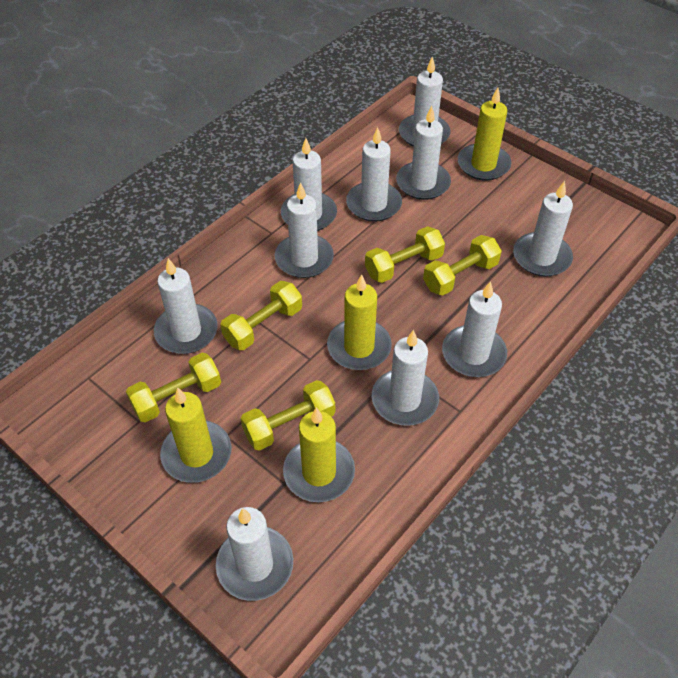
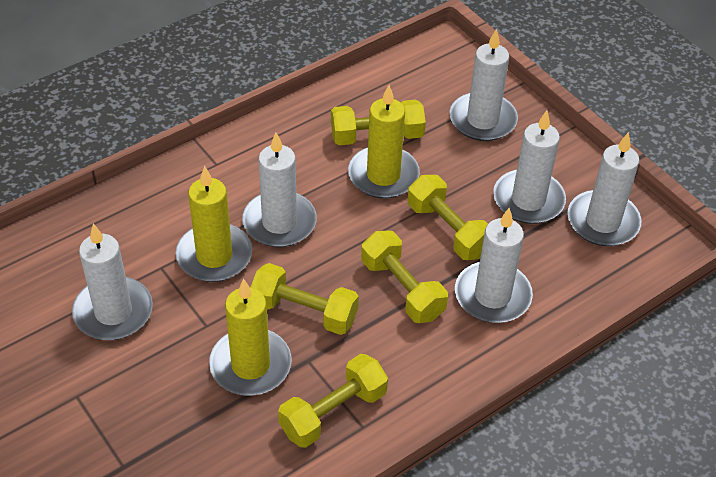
white candle: 10 -> 6
yellow candle: 4 -> 3

